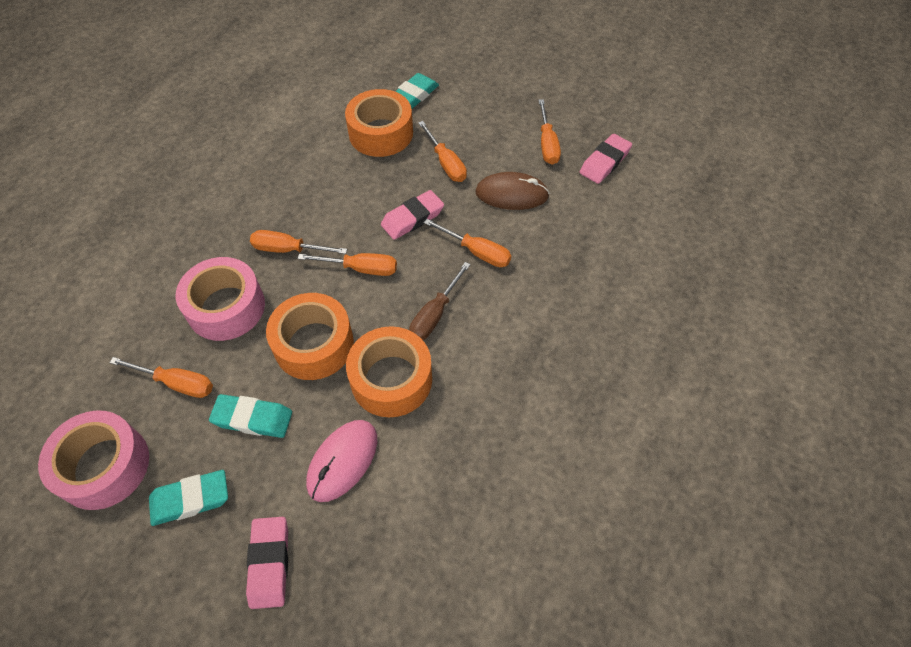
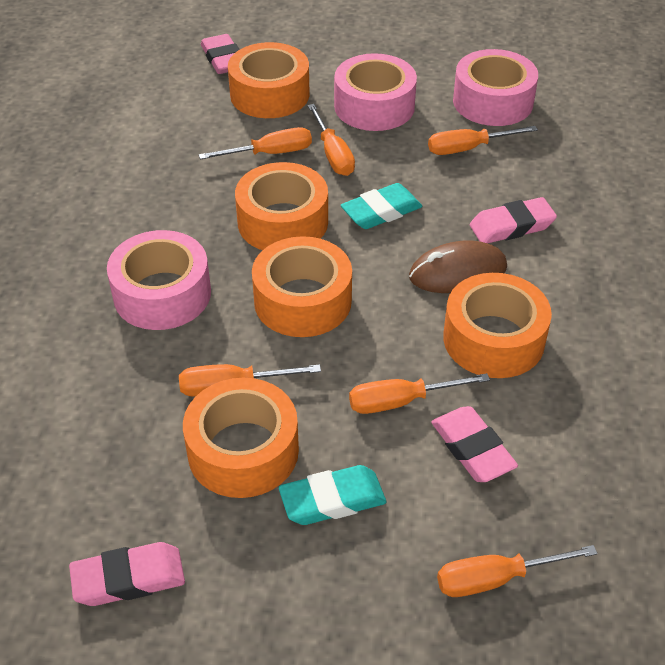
brown screwdriver: 1 -> 0
orange tape: 3 -> 5
pink eraser: 3 -> 4
pink mouse: 1 -> 0
pink tape: 2 -> 3
turquoise eraser: 3 -> 2

